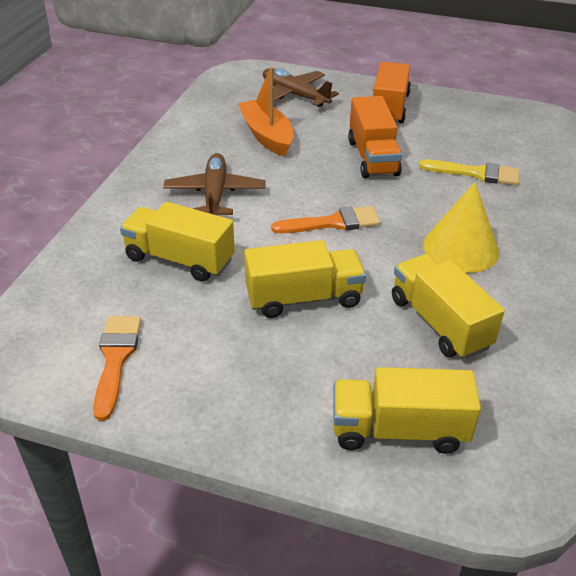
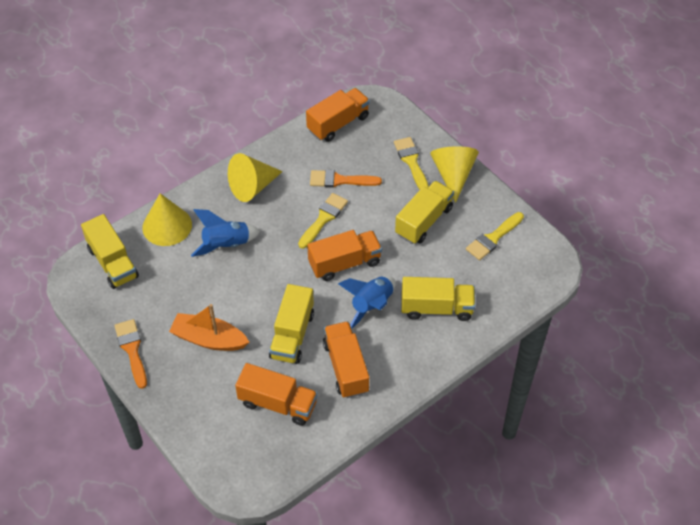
blue rocket: 0 -> 2
brown plane: 2 -> 0
orange truck: 2 -> 4
yellow brush: 1 -> 3
yellow cone: 1 -> 3

